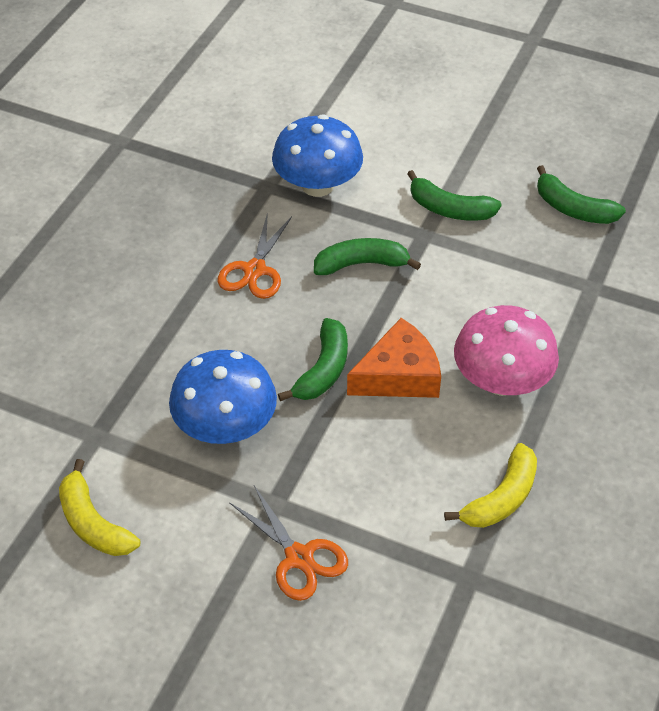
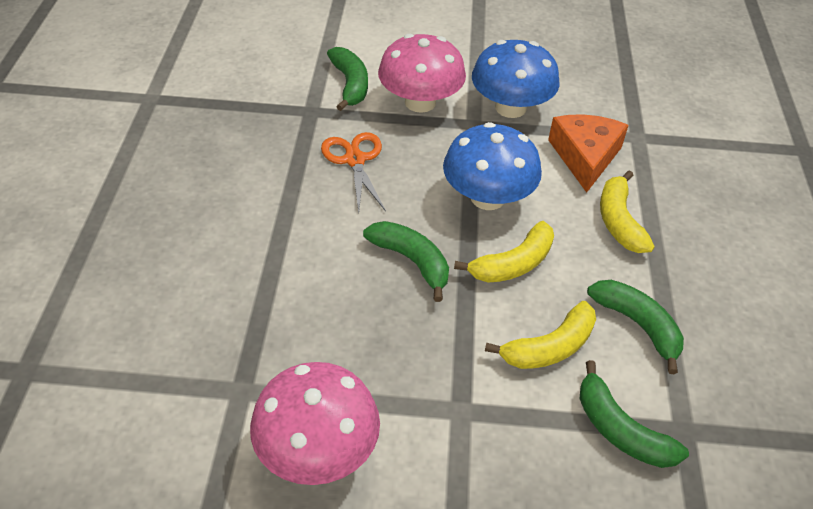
orange scissors: 2 -> 1
pink mushroom: 1 -> 2
yellow banana: 2 -> 3

